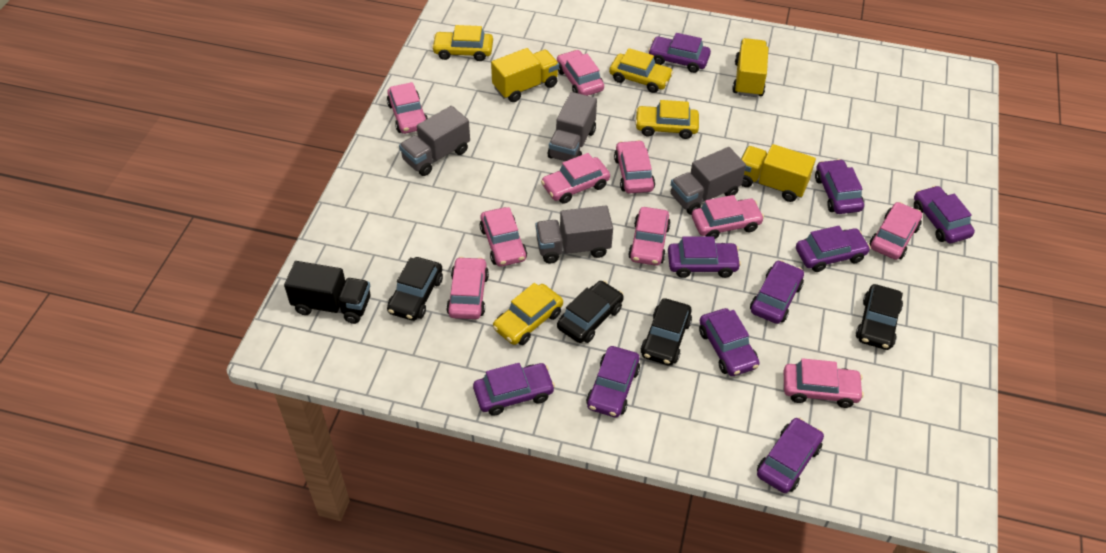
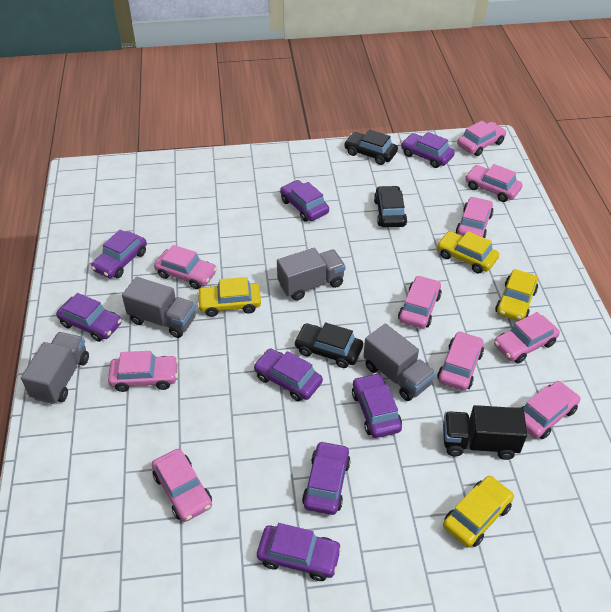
black car: 4 -> 3
purple car: 10 -> 8
yellow truck: 3 -> 0

